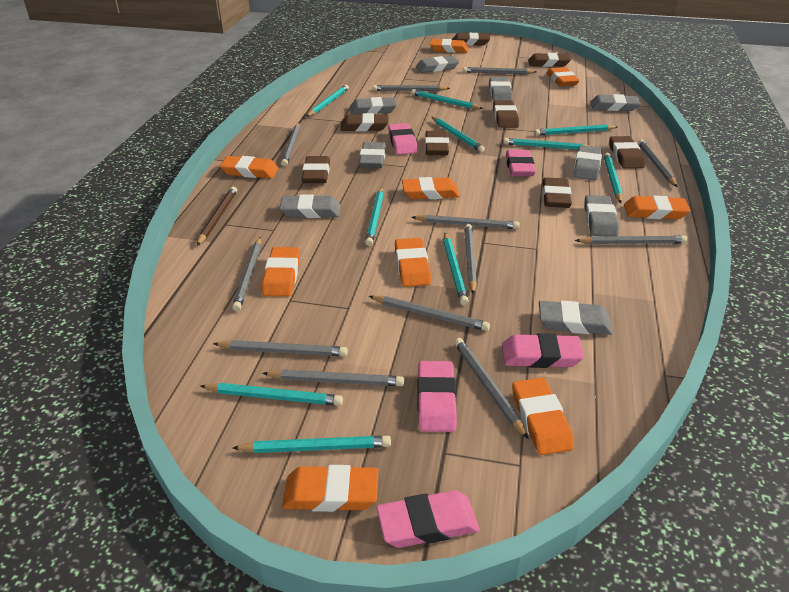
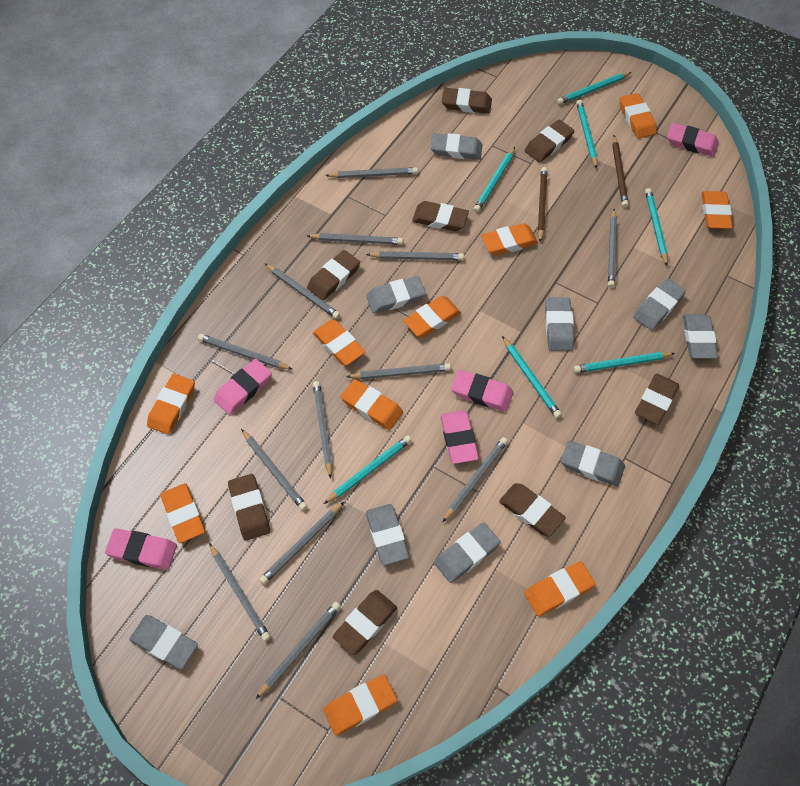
brown pencil: 1 -> 2
grey pencil: 12 -> 13
orange eraser: 9 -> 10
turquoise pencil: 10 -> 7

